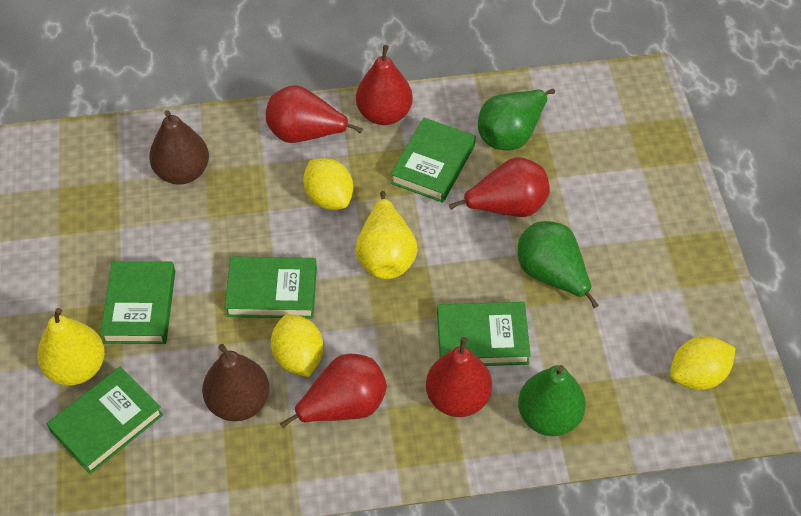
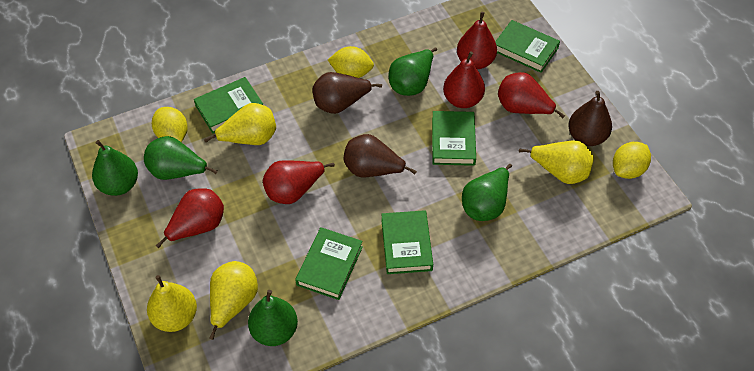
brown pear: 2 -> 3
green pear: 3 -> 5
yellow pear: 2 -> 4

